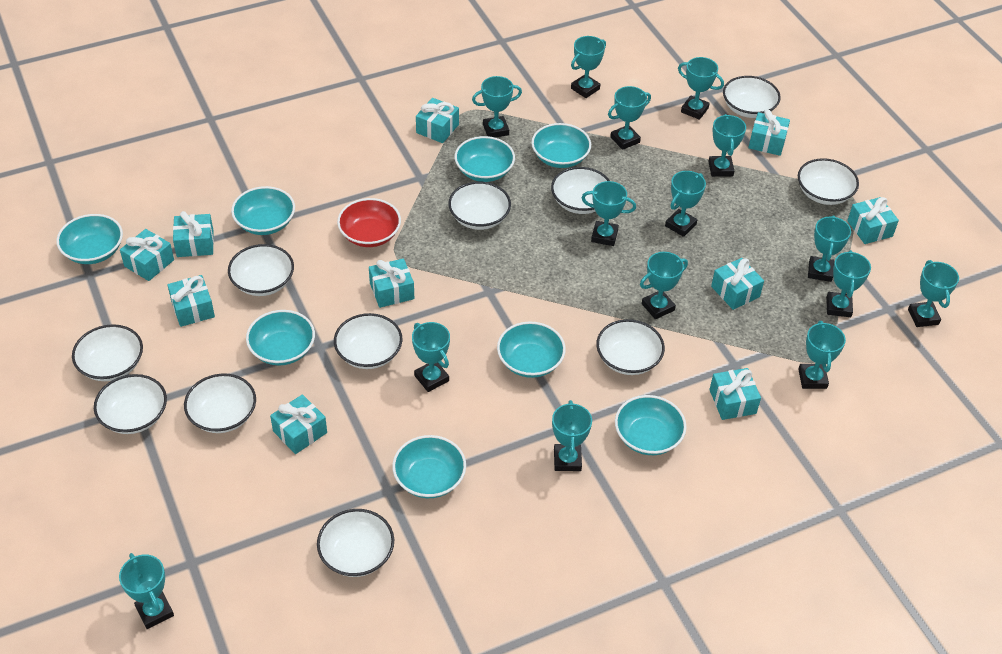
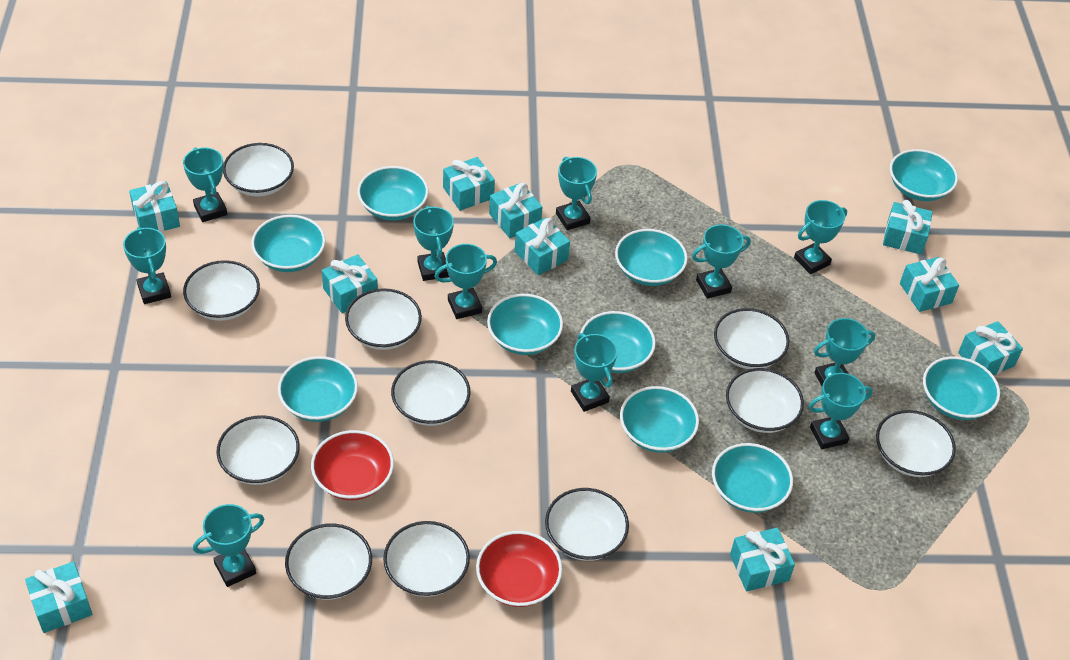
red bowl: 1 -> 2
turquoise bowl: 8 -> 10
turquoise trophy: 15 -> 11

